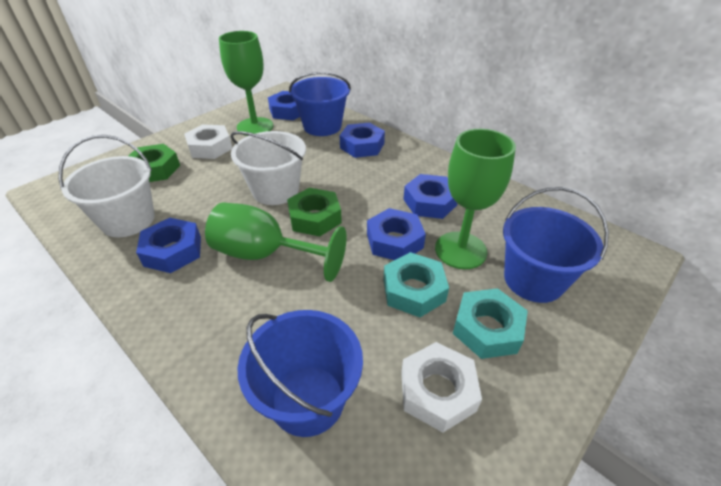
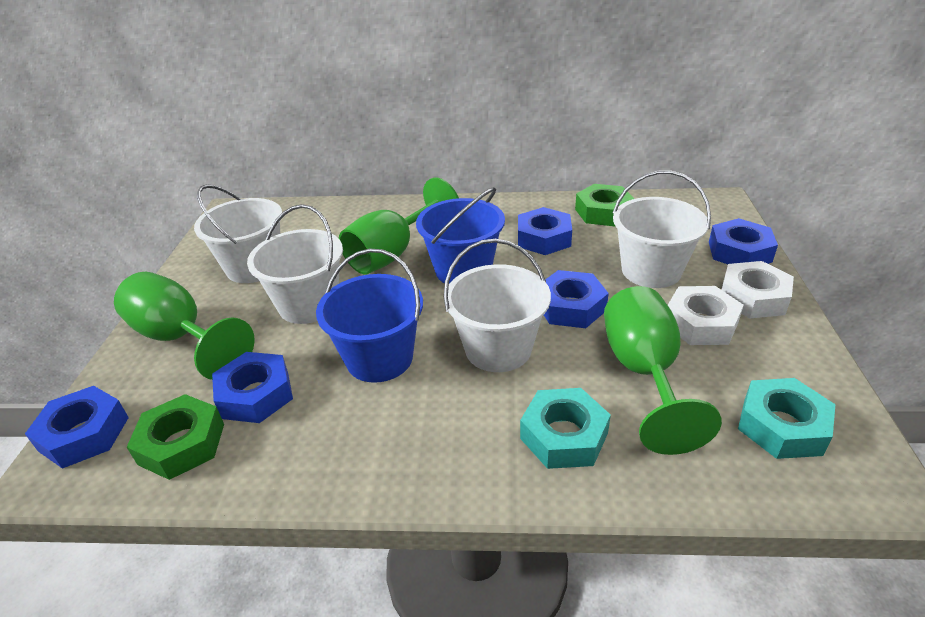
blue bucket: 3 -> 2
white bucket: 2 -> 4

